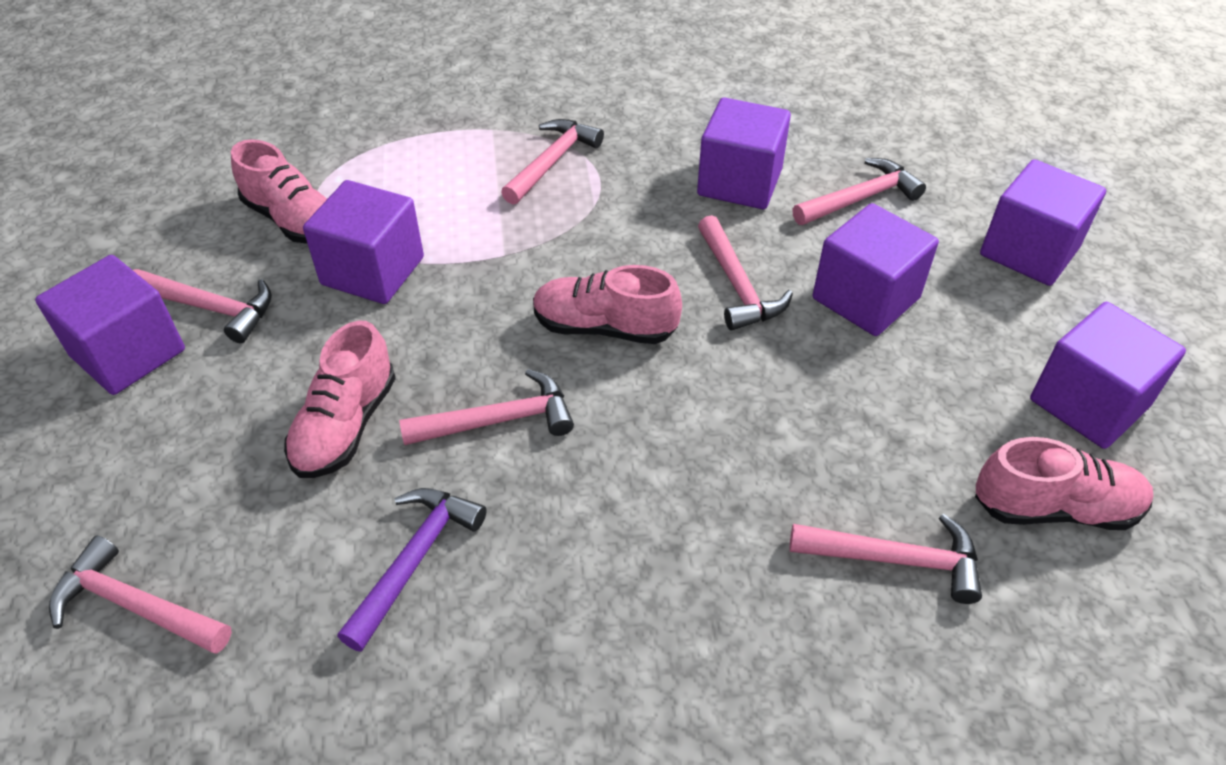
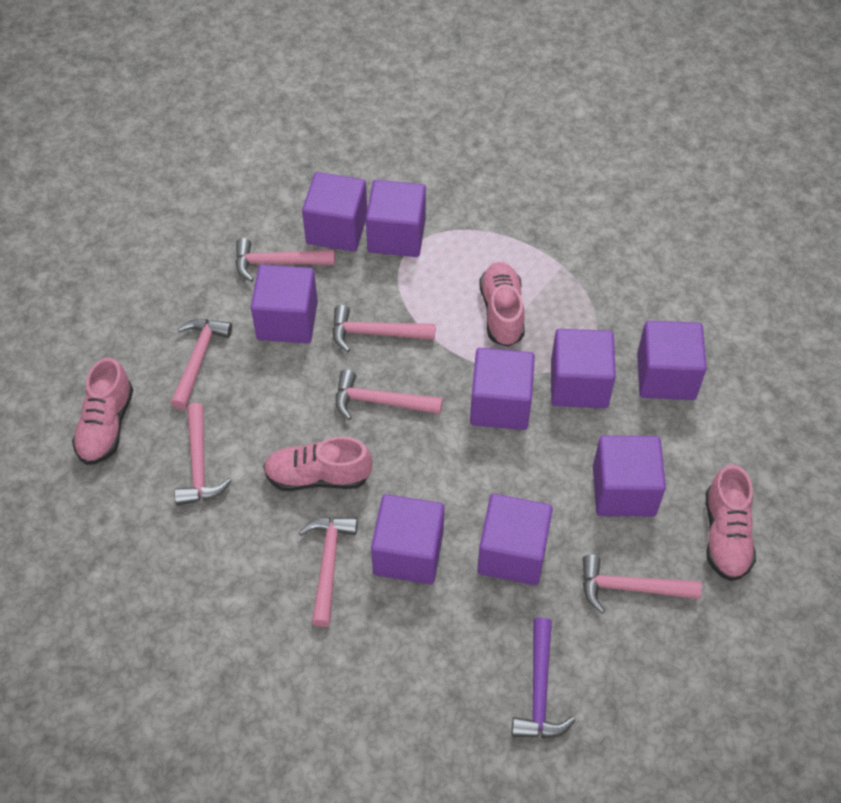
purple cube: 6 -> 9

